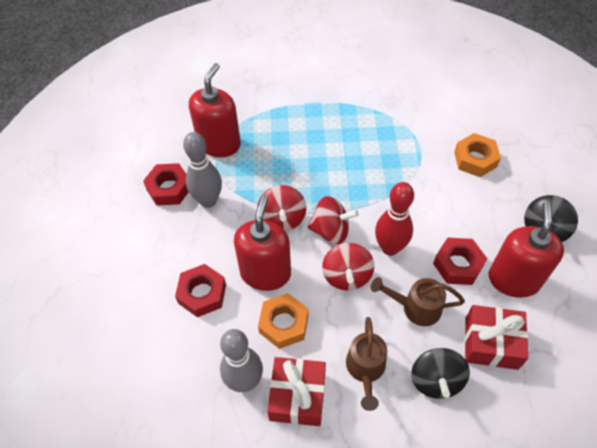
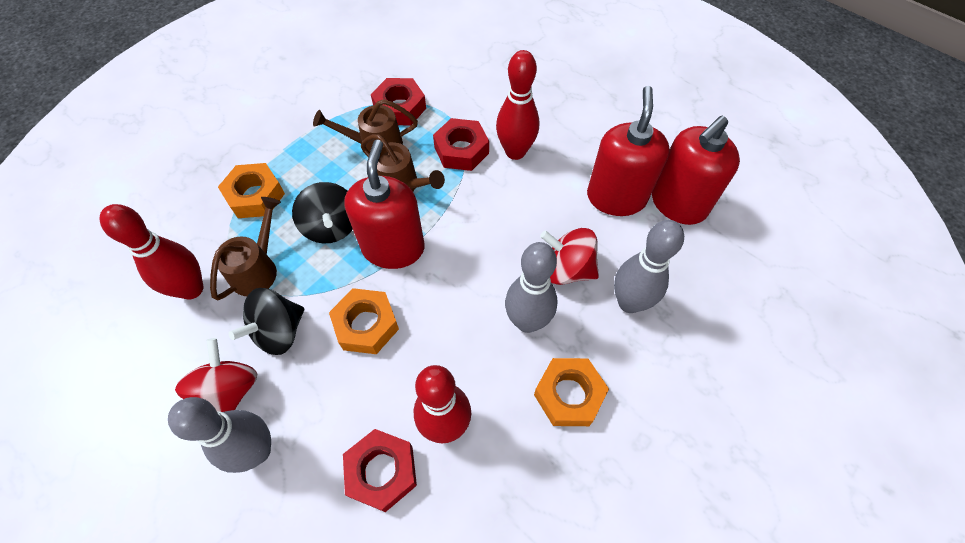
brown watering can: 2 -> 3
grey bowling pin: 2 -> 3
orange nut: 2 -> 3
red bowling pin: 1 -> 3
red gift: 2 -> 0
red spinning top: 3 -> 2

